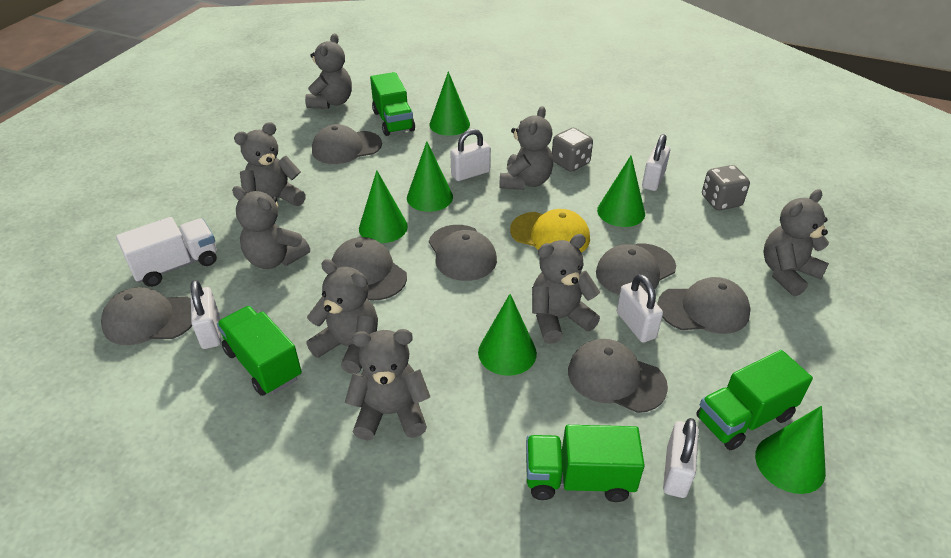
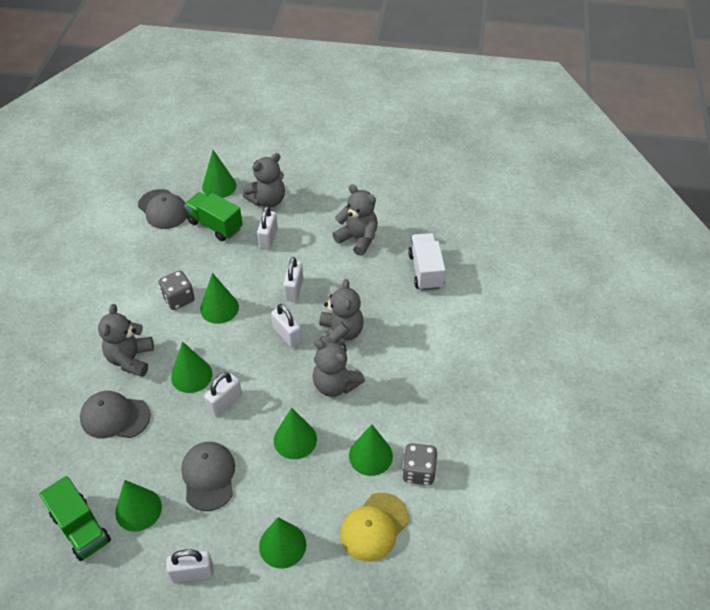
green cone: 6 -> 7
green truck: 4 -> 2
grey cap: 7 -> 3
grey teddy bear: 8 -> 5

